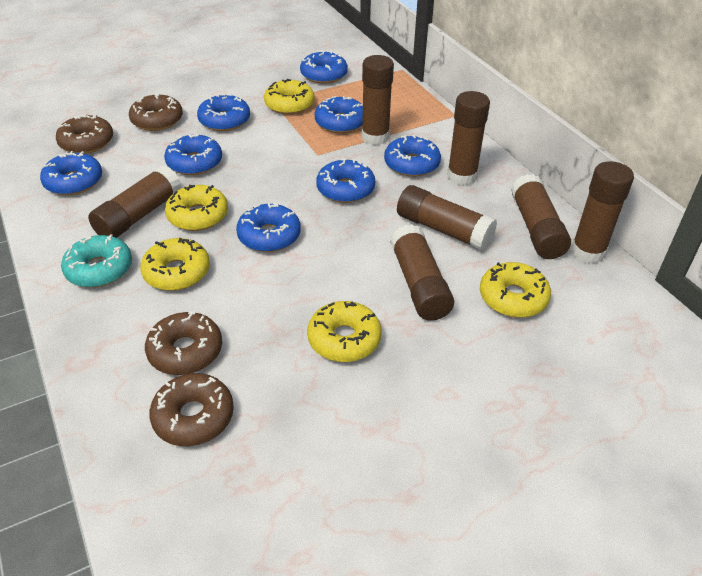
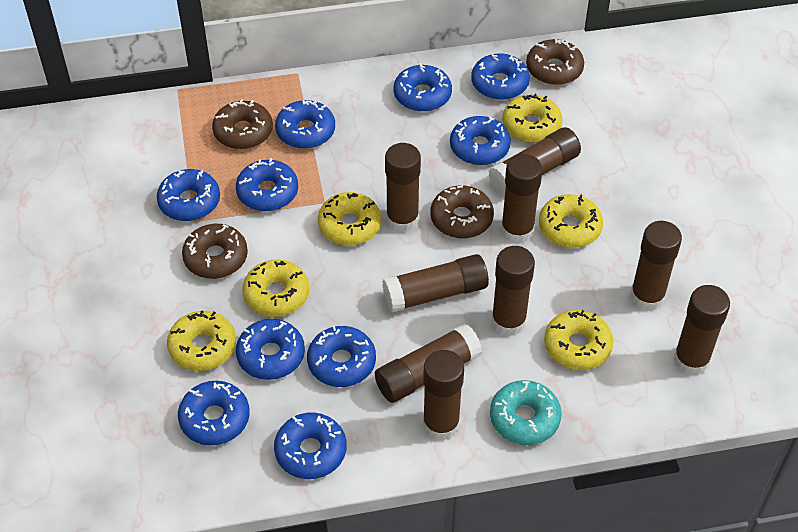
blue donut: 8 -> 10
brown glue stick: 7 -> 9
yellow donut: 5 -> 6

